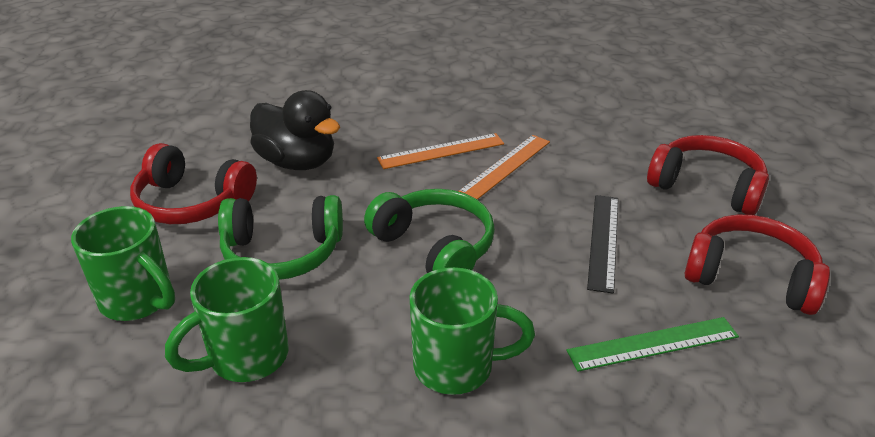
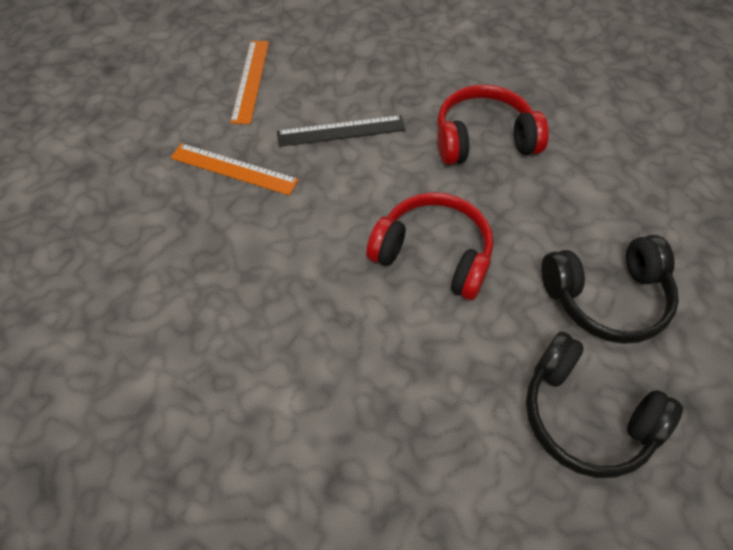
black duck: 1 -> 0
black headphones: 0 -> 2
green headphones: 2 -> 0
green mug: 3 -> 0
green ruler: 1 -> 0
red headphones: 3 -> 2

